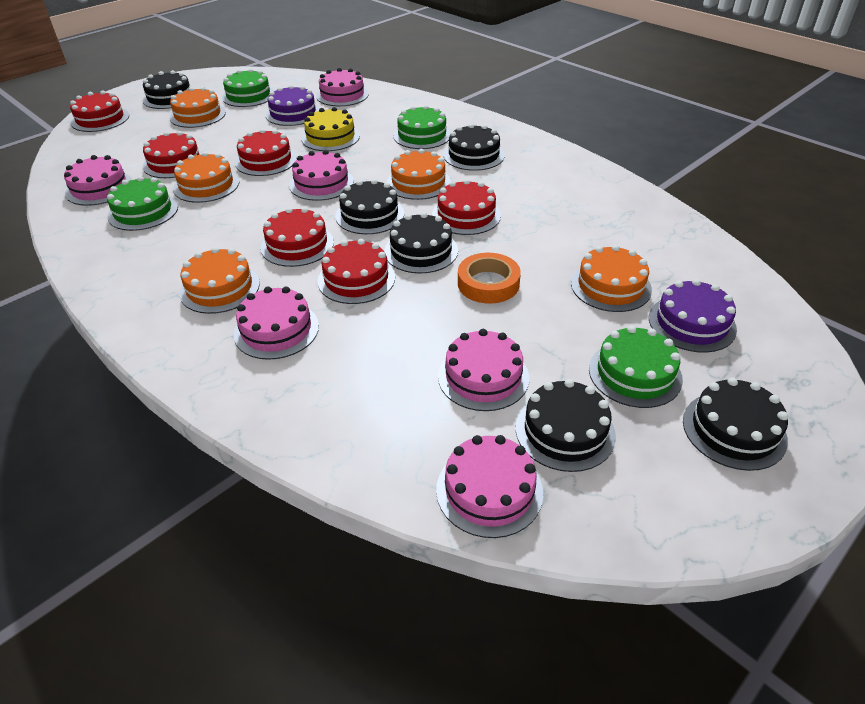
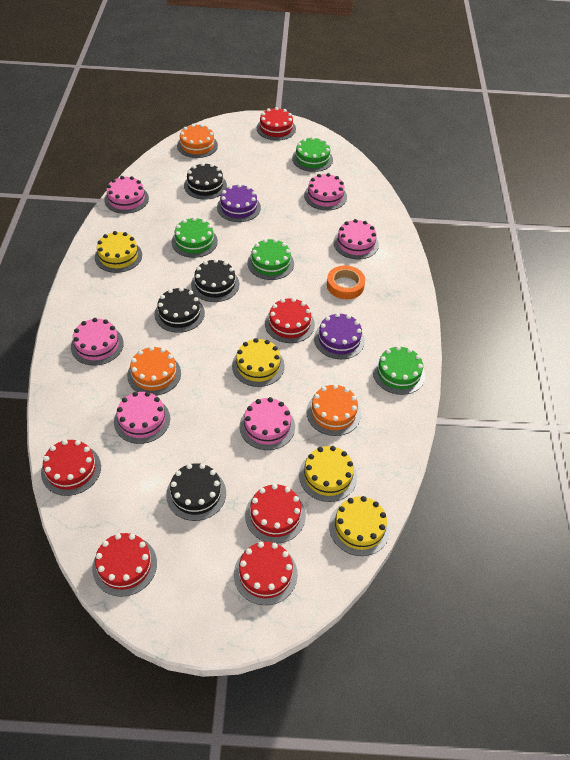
black cake: 6 -> 4
orange cake: 5 -> 3
yellow cake: 1 -> 4

